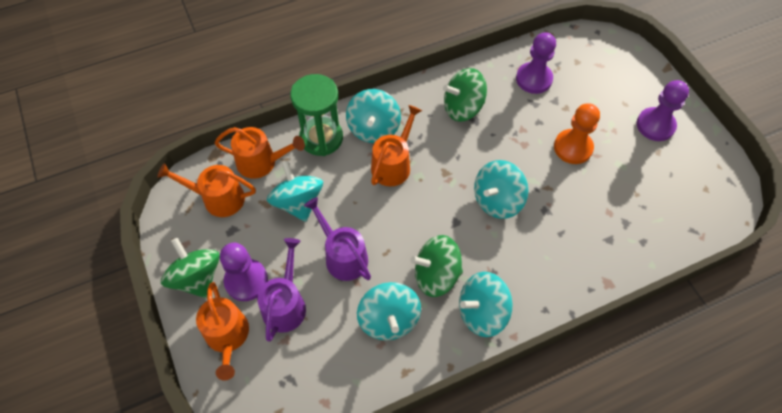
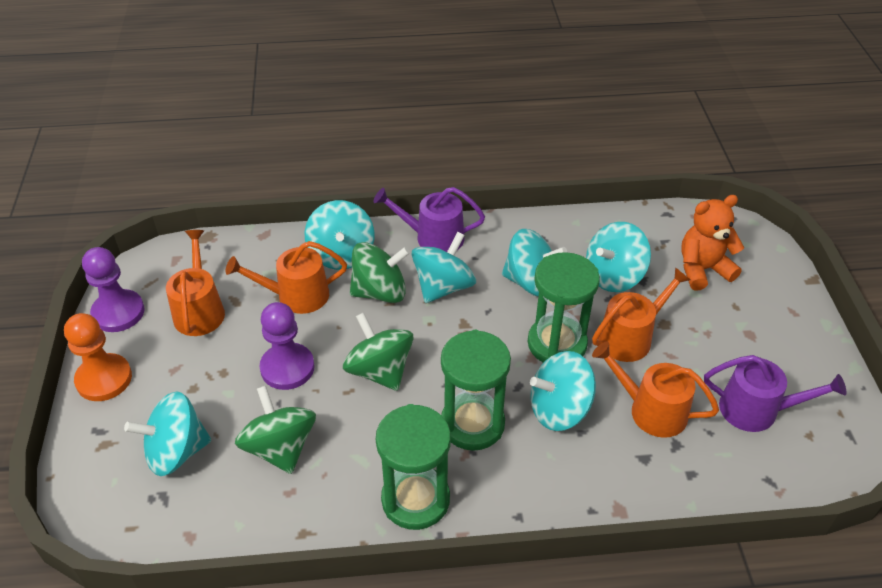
green hourglass: 1 -> 3
orange teddy bear: 0 -> 1
purple pawn: 3 -> 2
turquoise spinning top: 5 -> 6

